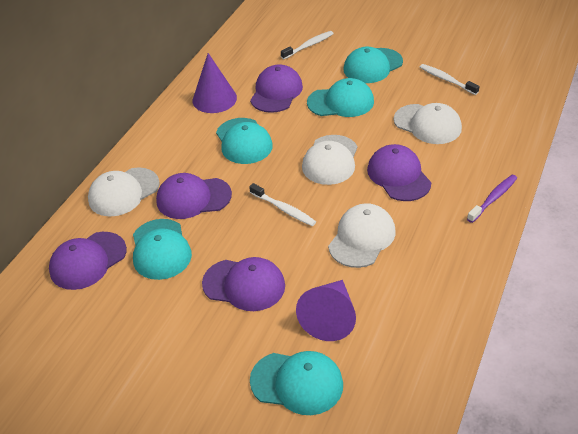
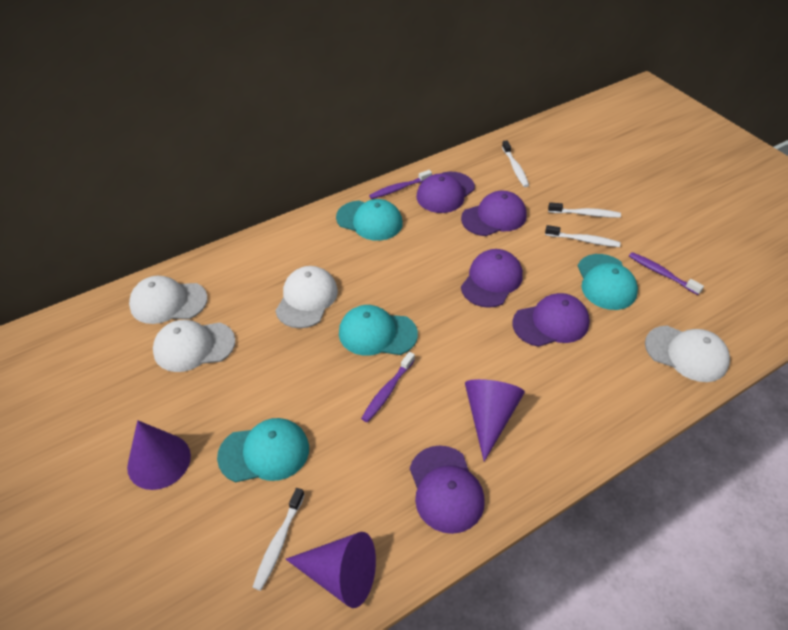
purple cone: 2 -> 3
purple toothbrush: 1 -> 3
turquoise cap: 5 -> 4
white toothbrush: 3 -> 4

